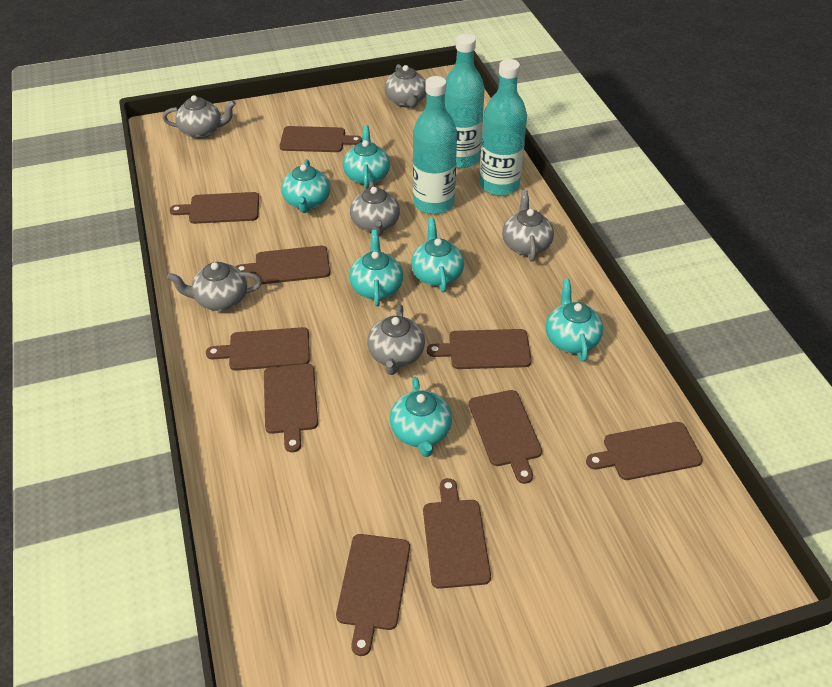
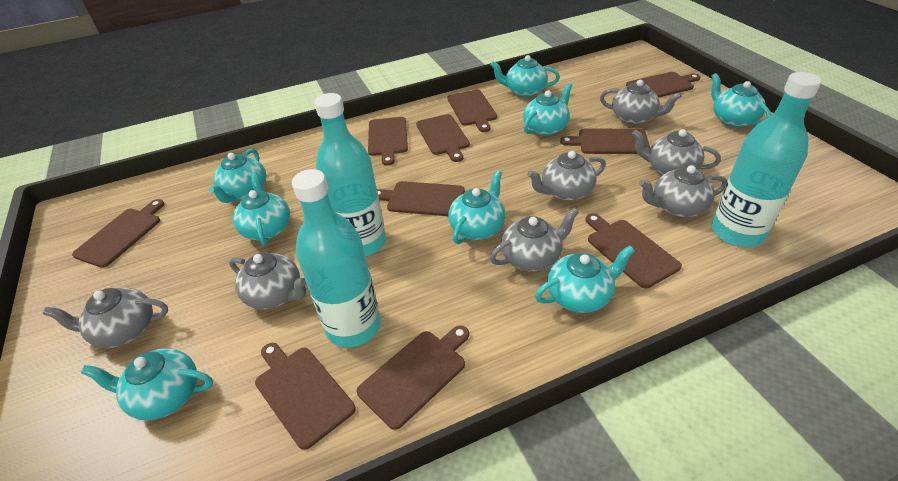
grey teapot: 6 -> 7
turquoise teapot: 6 -> 8

